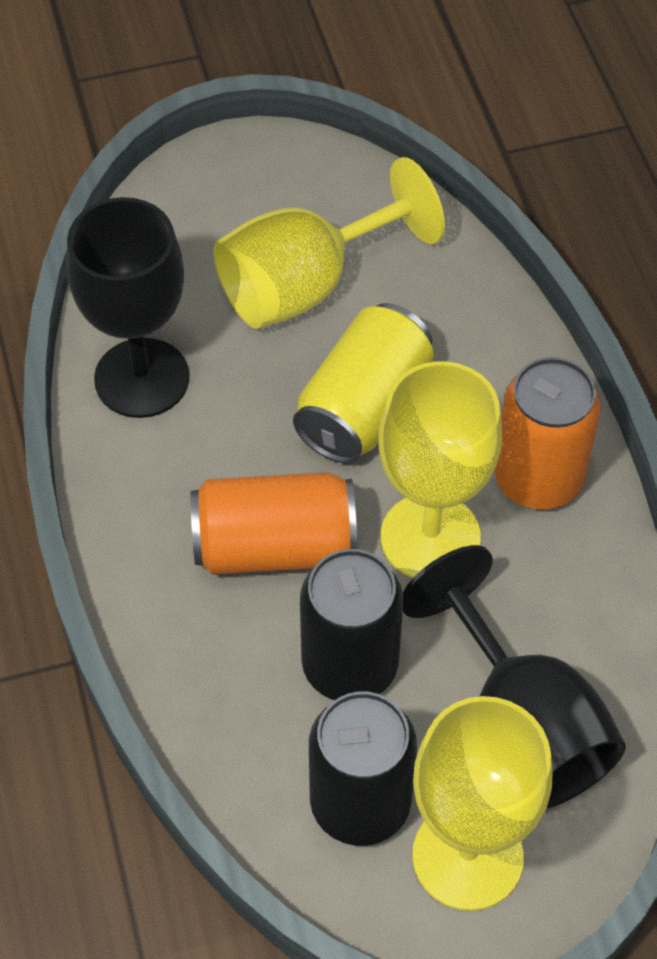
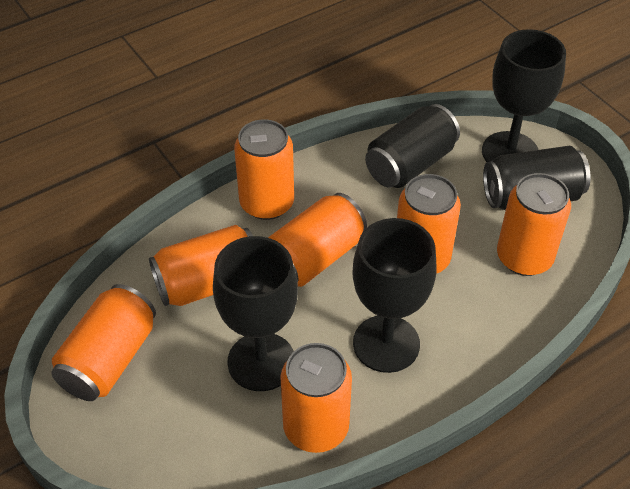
black goblet: 2 -> 3
orange can: 2 -> 7
yellow can: 1 -> 0
yellow goblet: 3 -> 0

